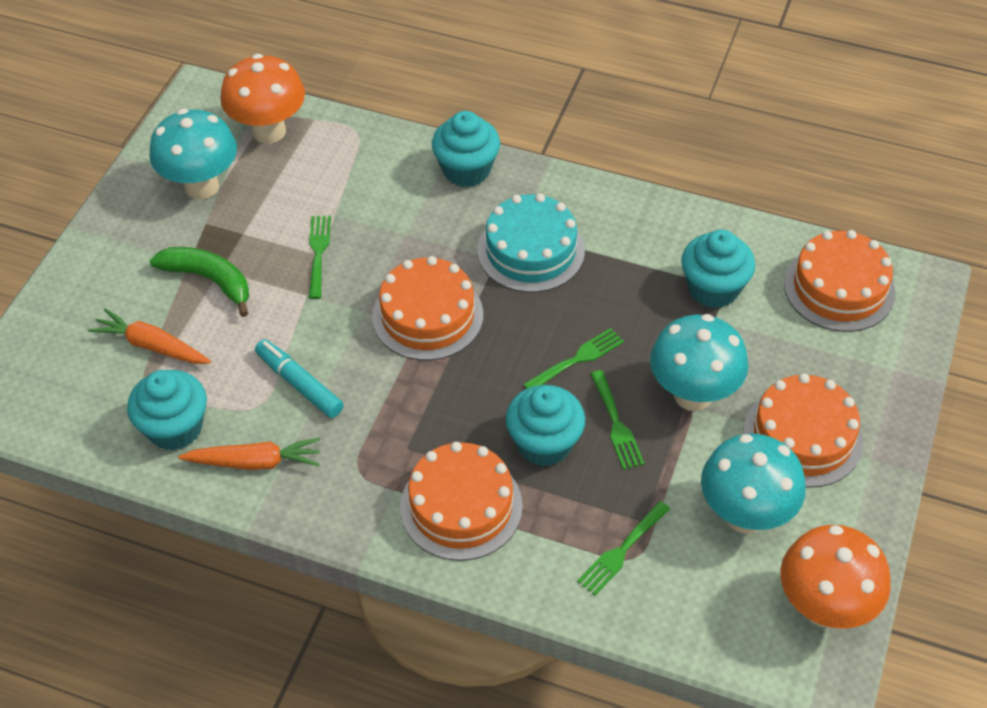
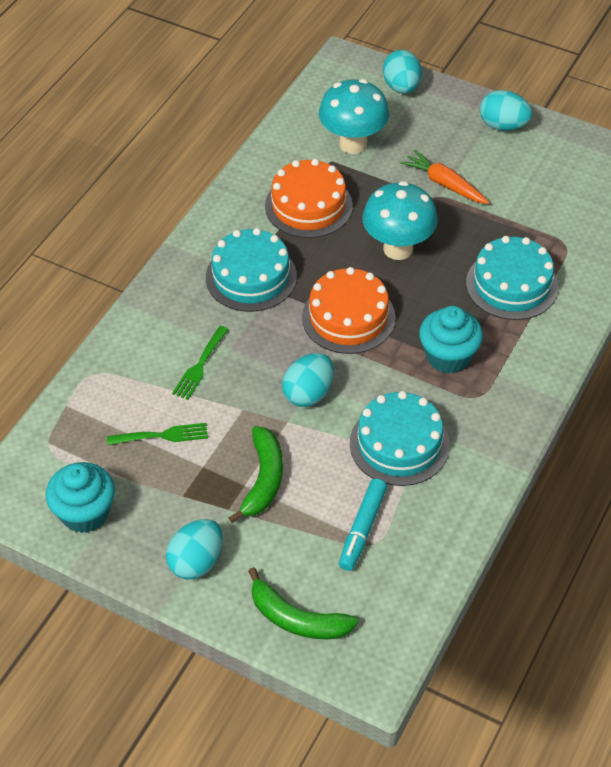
green banana: 1 -> 2
green fork: 4 -> 2
orange cake: 4 -> 2
orange carrot: 2 -> 1
orange mushroom: 2 -> 0
turquoise cake: 1 -> 3
turquoise cupcake: 4 -> 2
turquoise egg: 0 -> 4
turquoise mushroom: 3 -> 2

